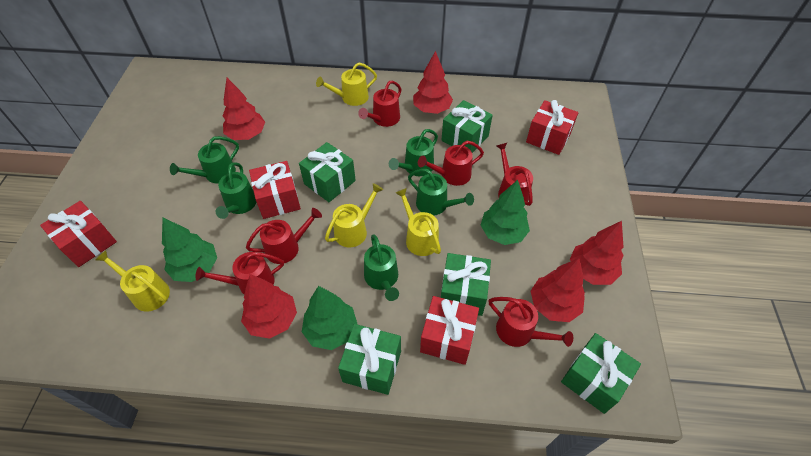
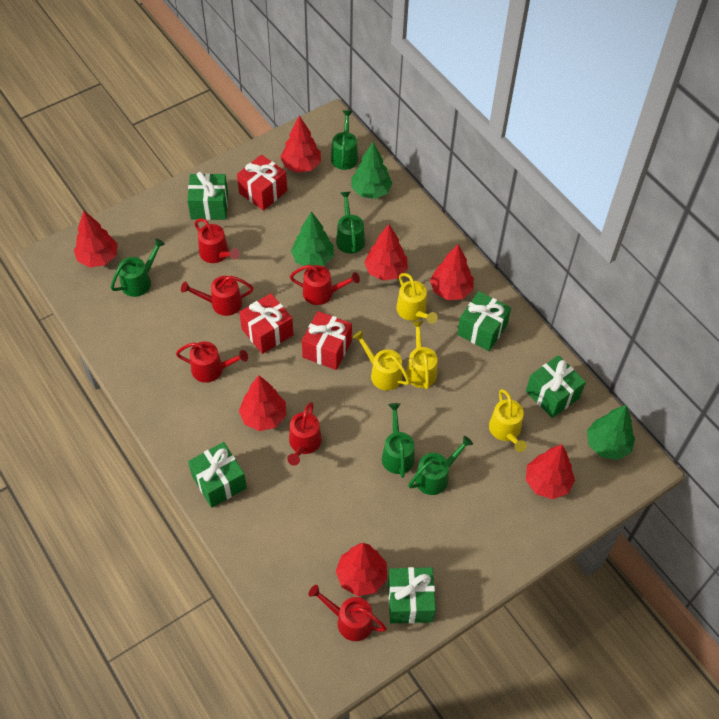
red gift: 4 -> 3
red tree: 5 -> 7

